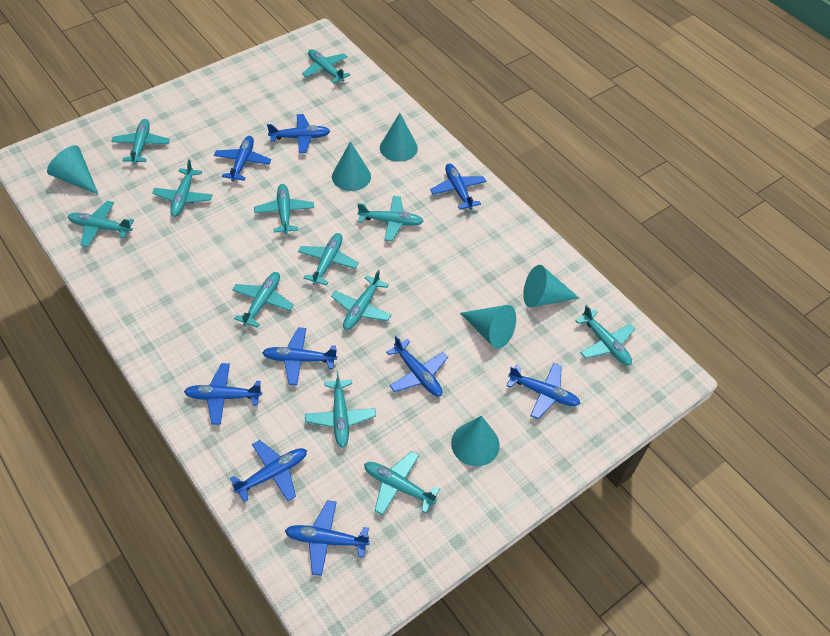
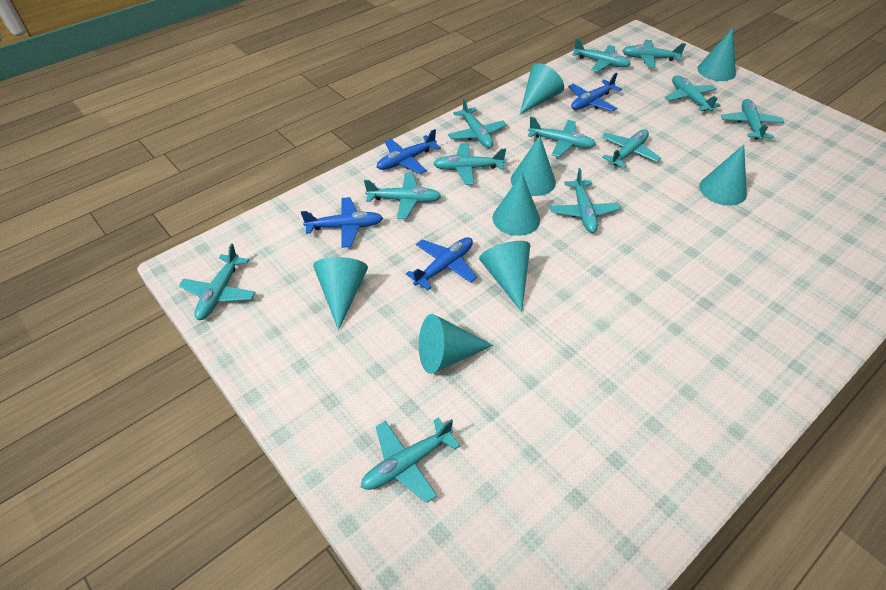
blue plane: 9 -> 4
turquoise cone: 6 -> 8

